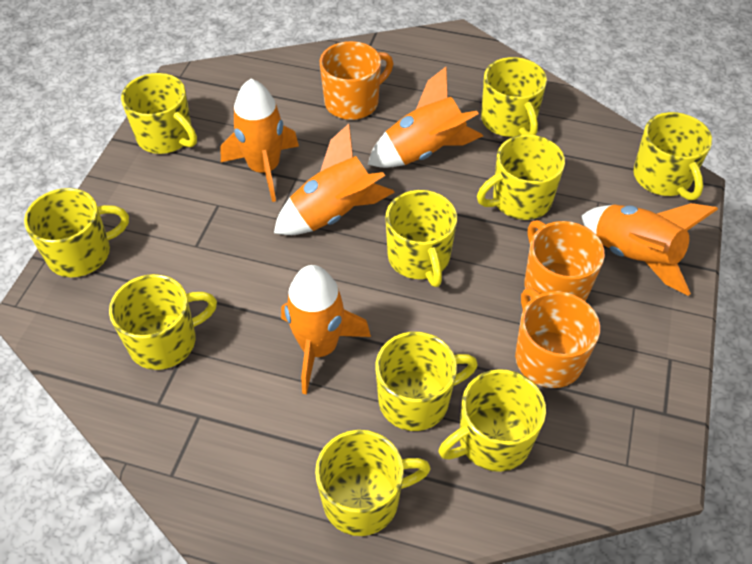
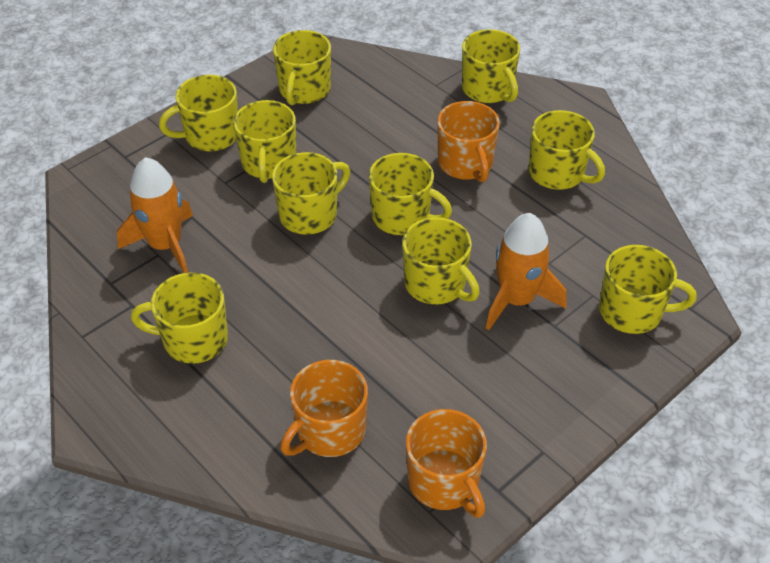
orange rocket: 5 -> 2

